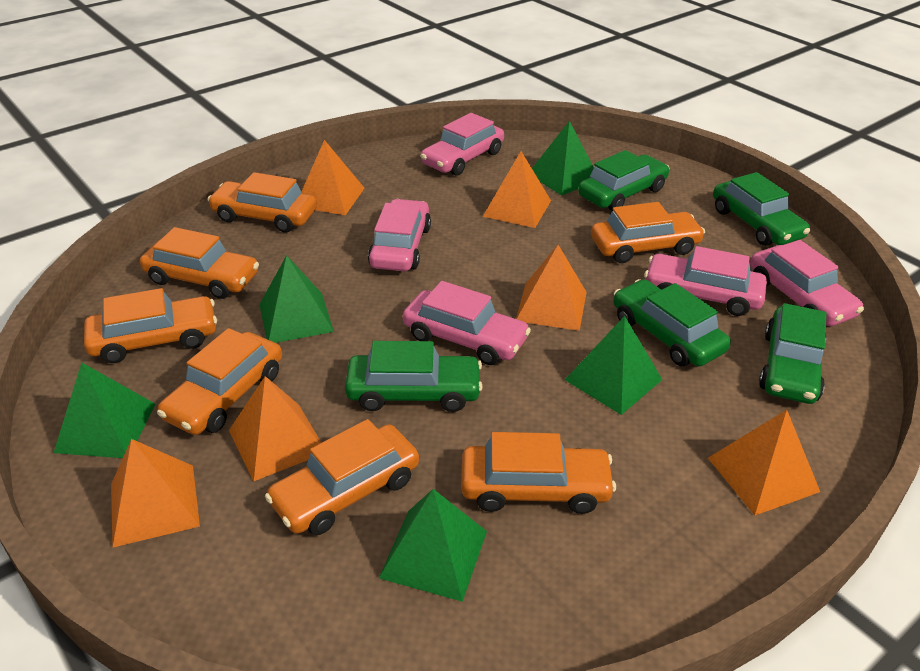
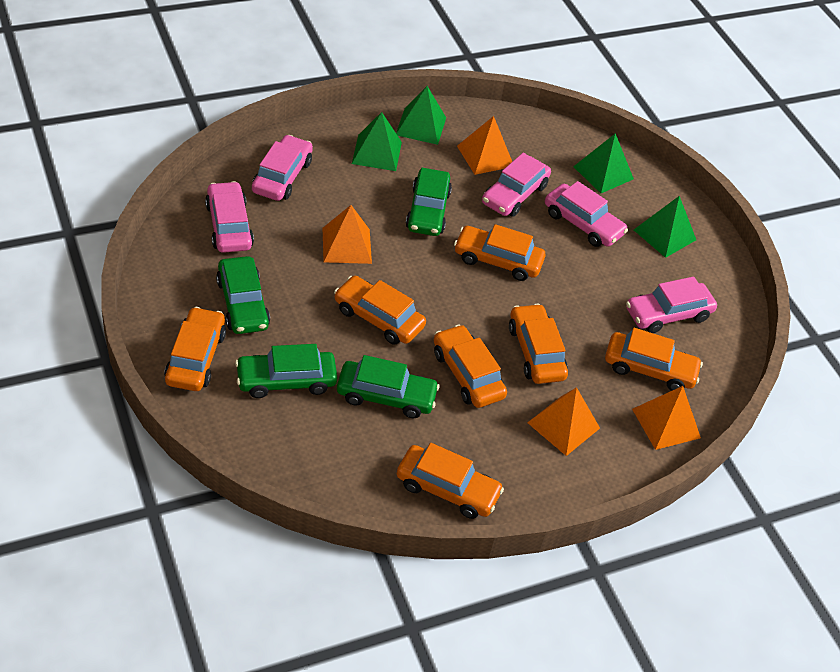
green car: 5 -> 4
green pyramid: 5 -> 4
orange pyramid: 6 -> 4

